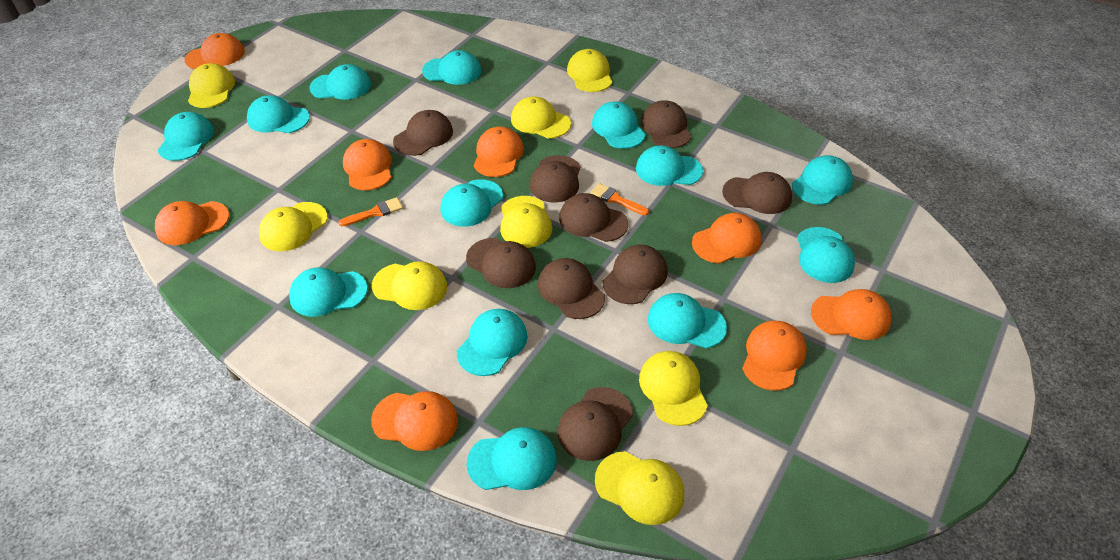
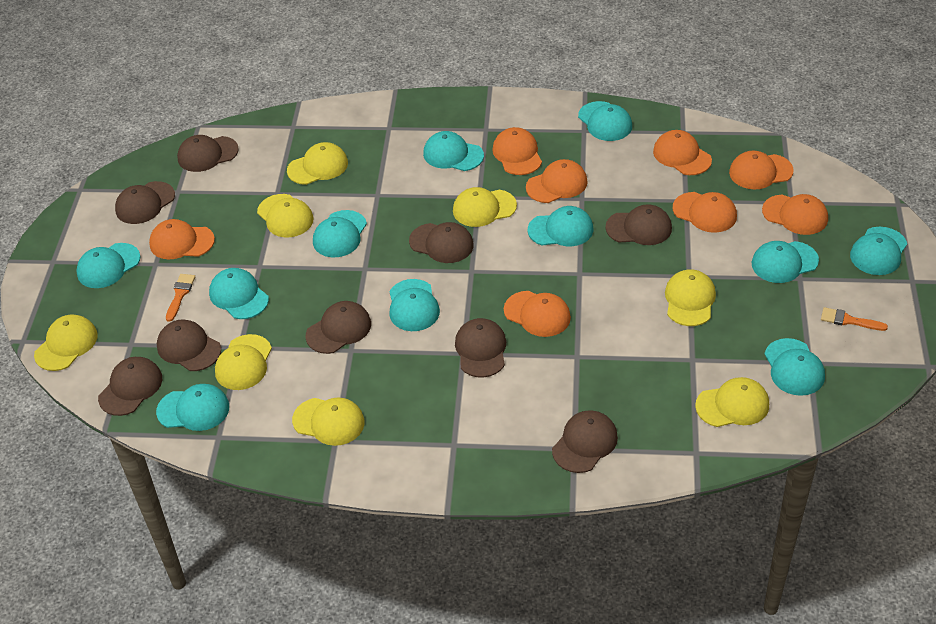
turquoise cap: 13 -> 11

